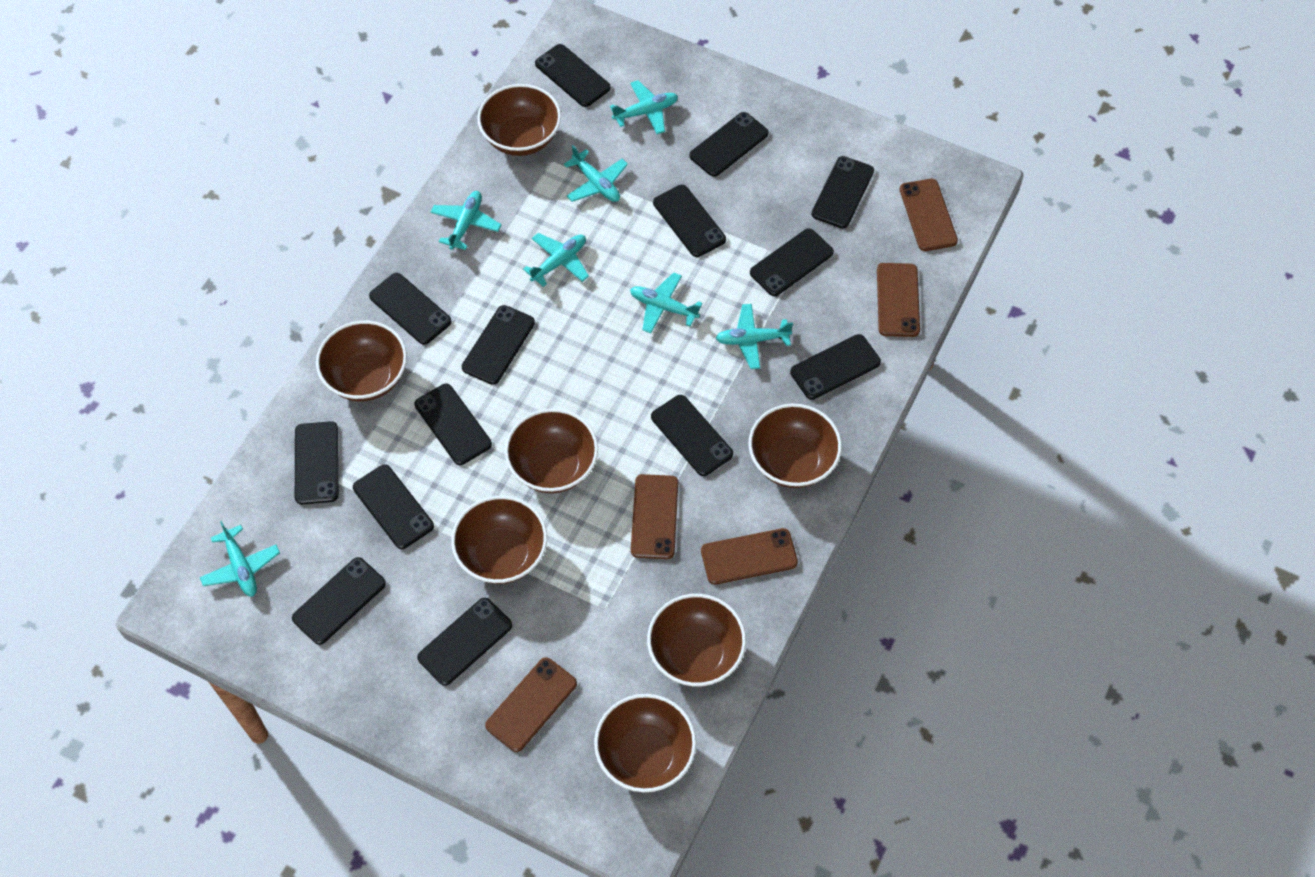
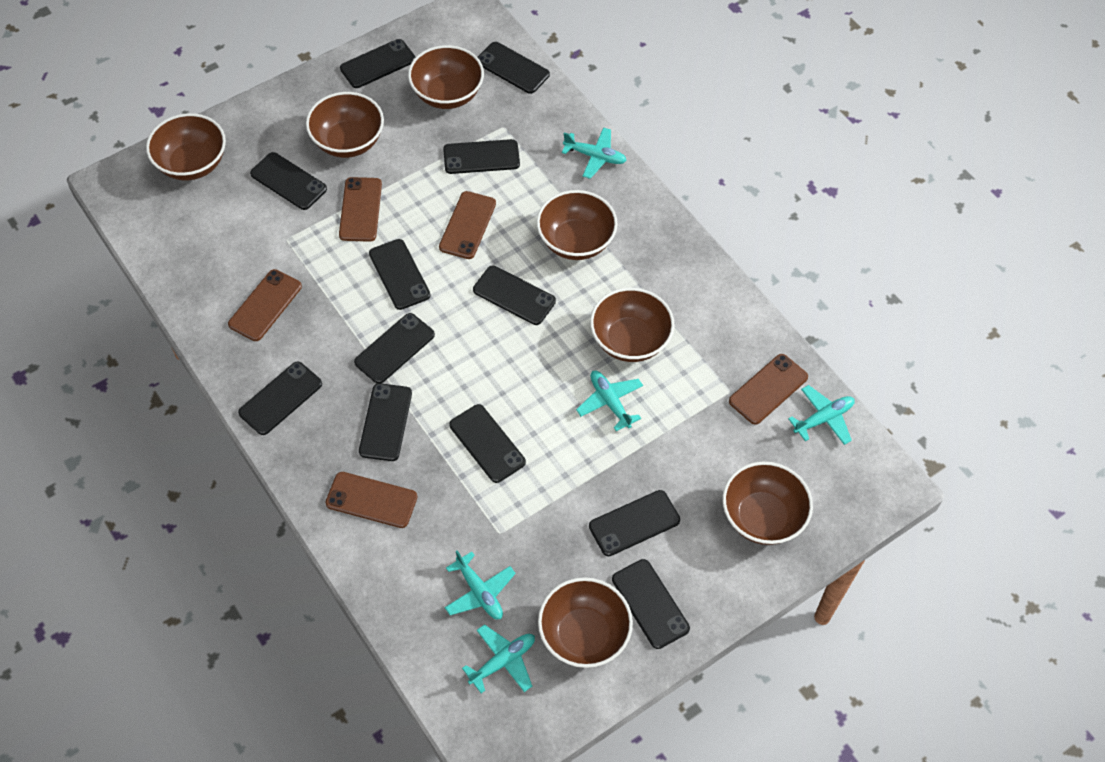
black phone: 14 -> 12
turquoise plane: 7 -> 5

